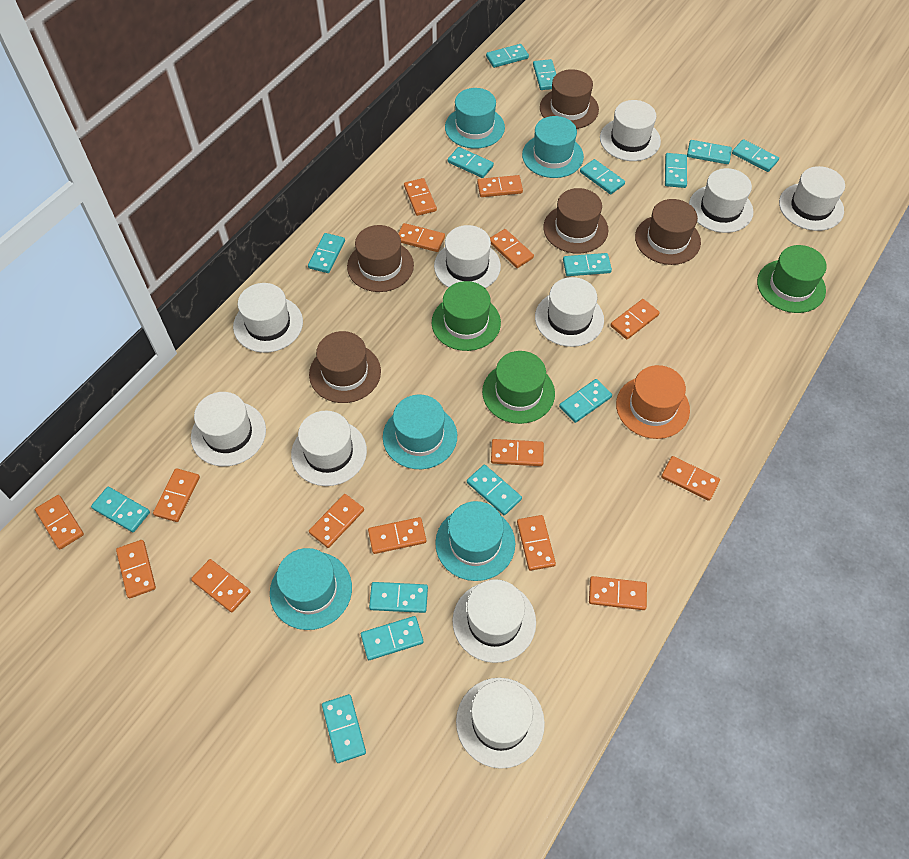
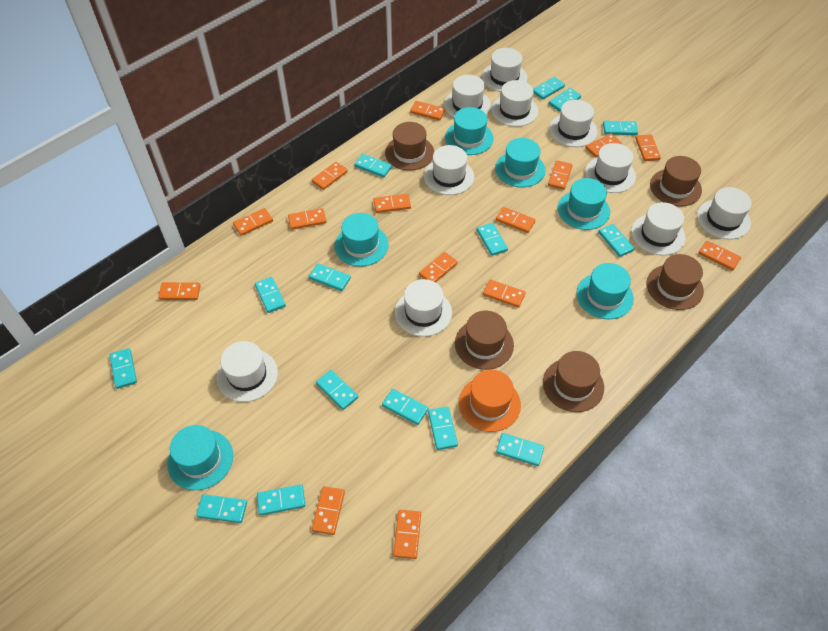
green hat: 3 -> 0
turquoise hat: 5 -> 6

